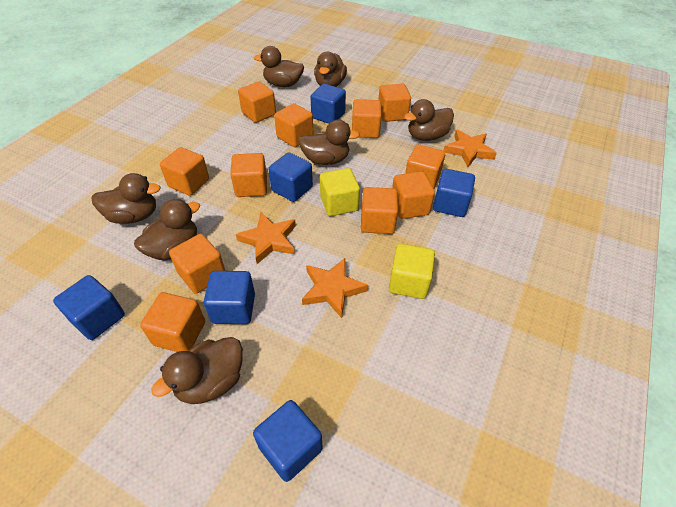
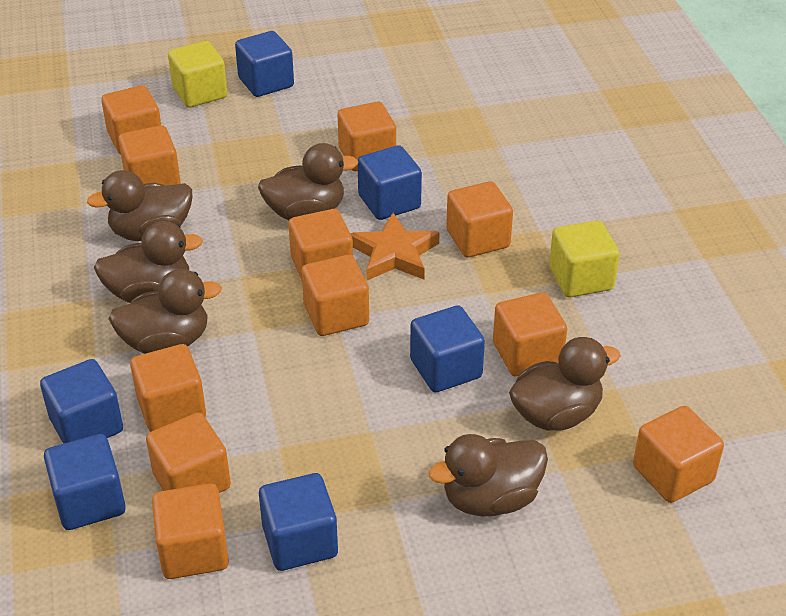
brown duck: 7 -> 6
orange star: 3 -> 1

